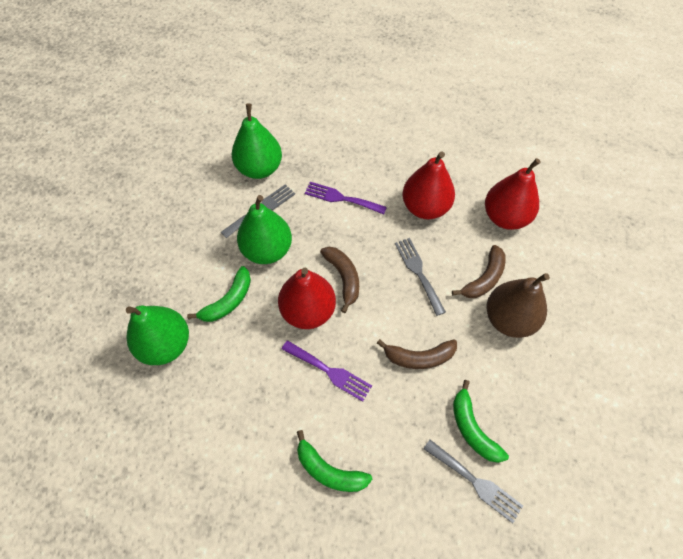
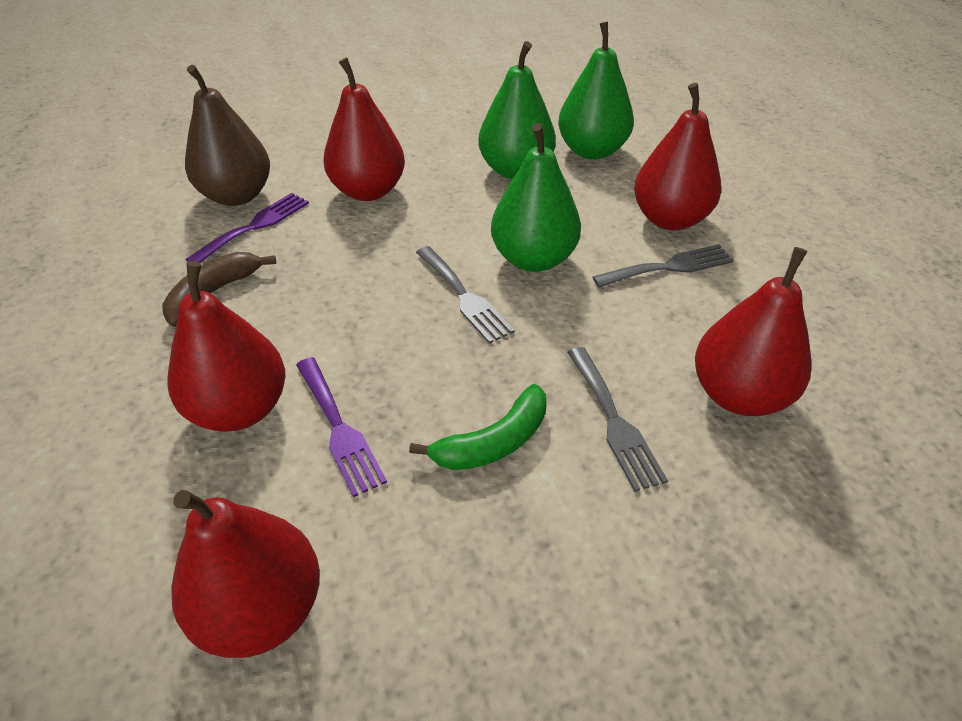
brown banana: 3 -> 1
green banana: 3 -> 1
red pear: 3 -> 5

